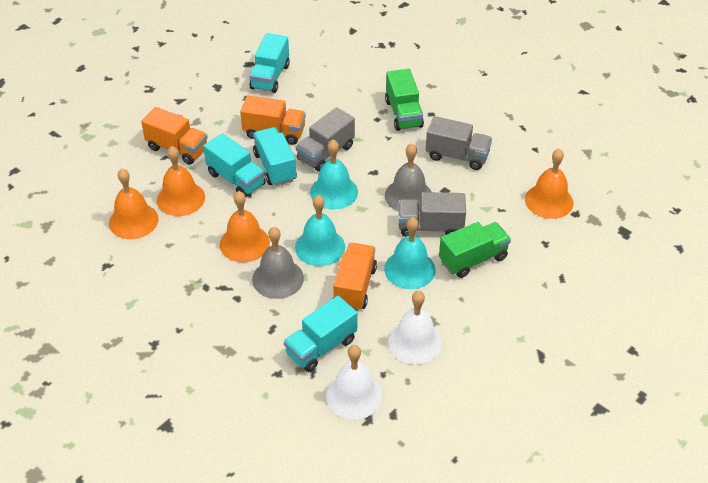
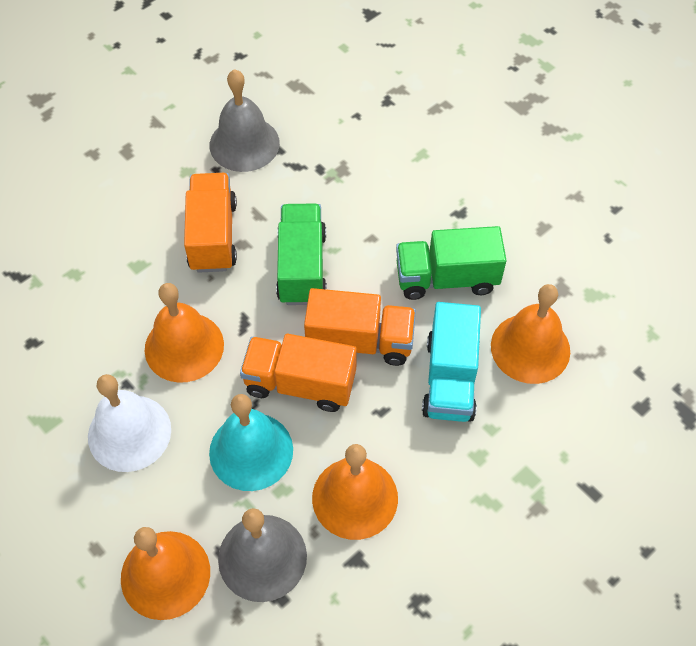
grey truck: 3 -> 0
turquoise bell: 3 -> 1
turquoise truck: 4 -> 1
white bell: 2 -> 1

